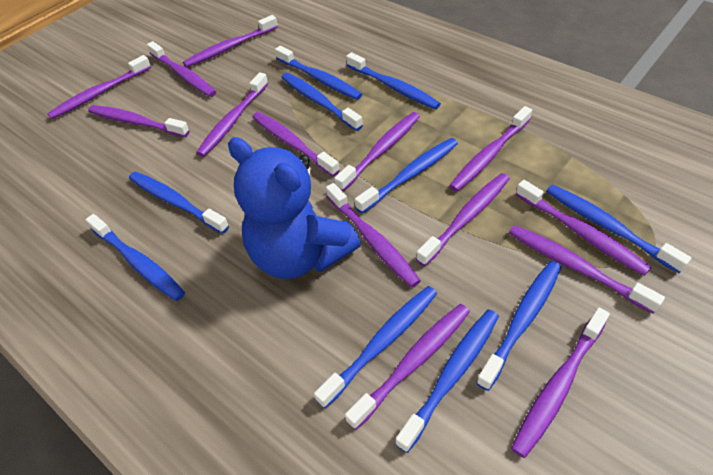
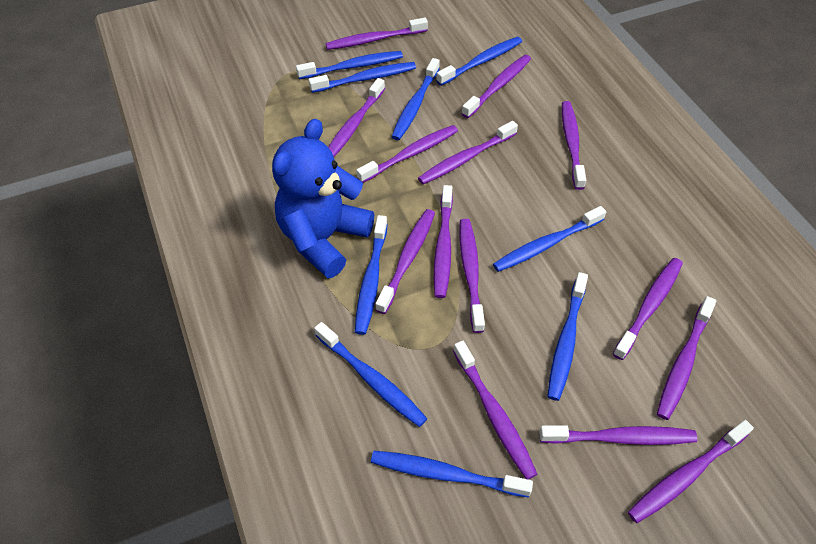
blue toothbrush: 10 -> 9

